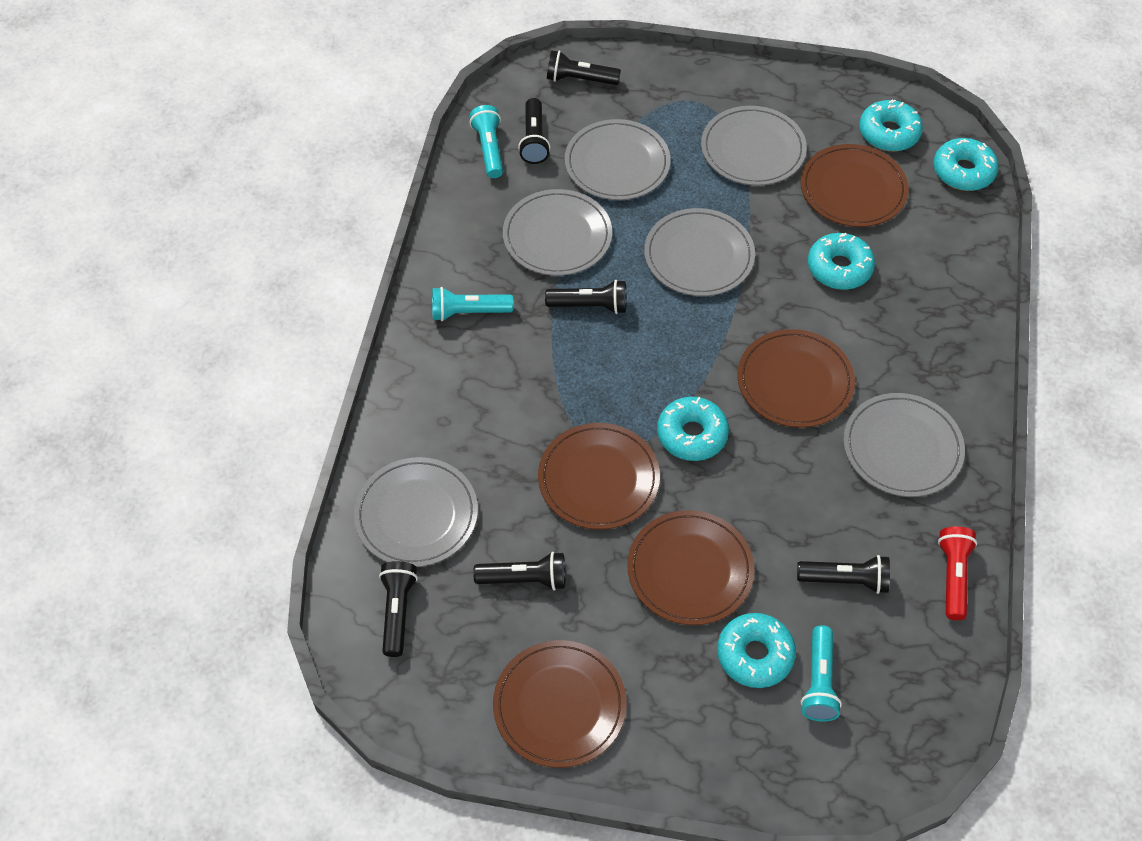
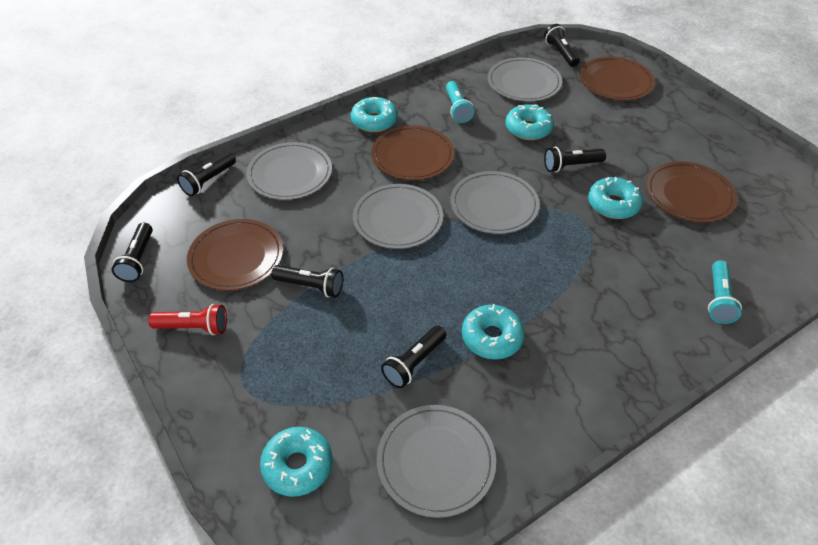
brown plate: 5 -> 4
grey plate: 6 -> 5
turquoise flashlight: 3 -> 2

